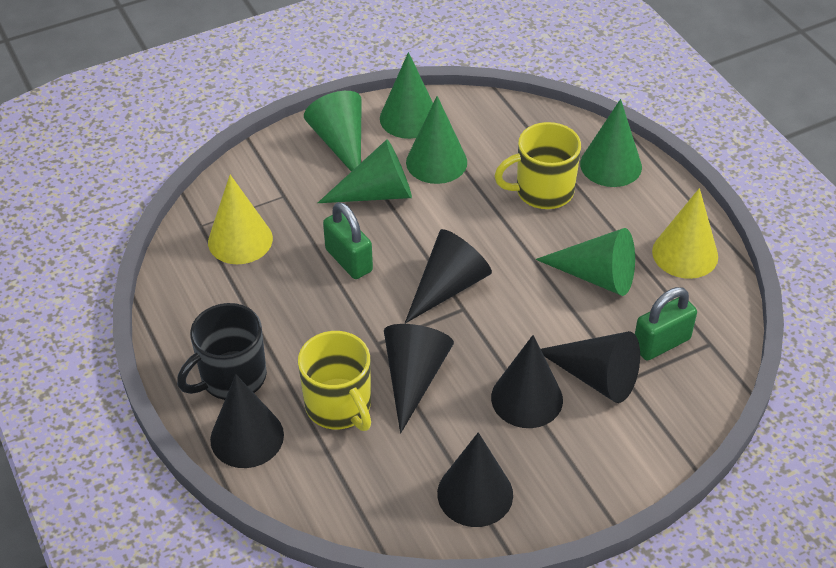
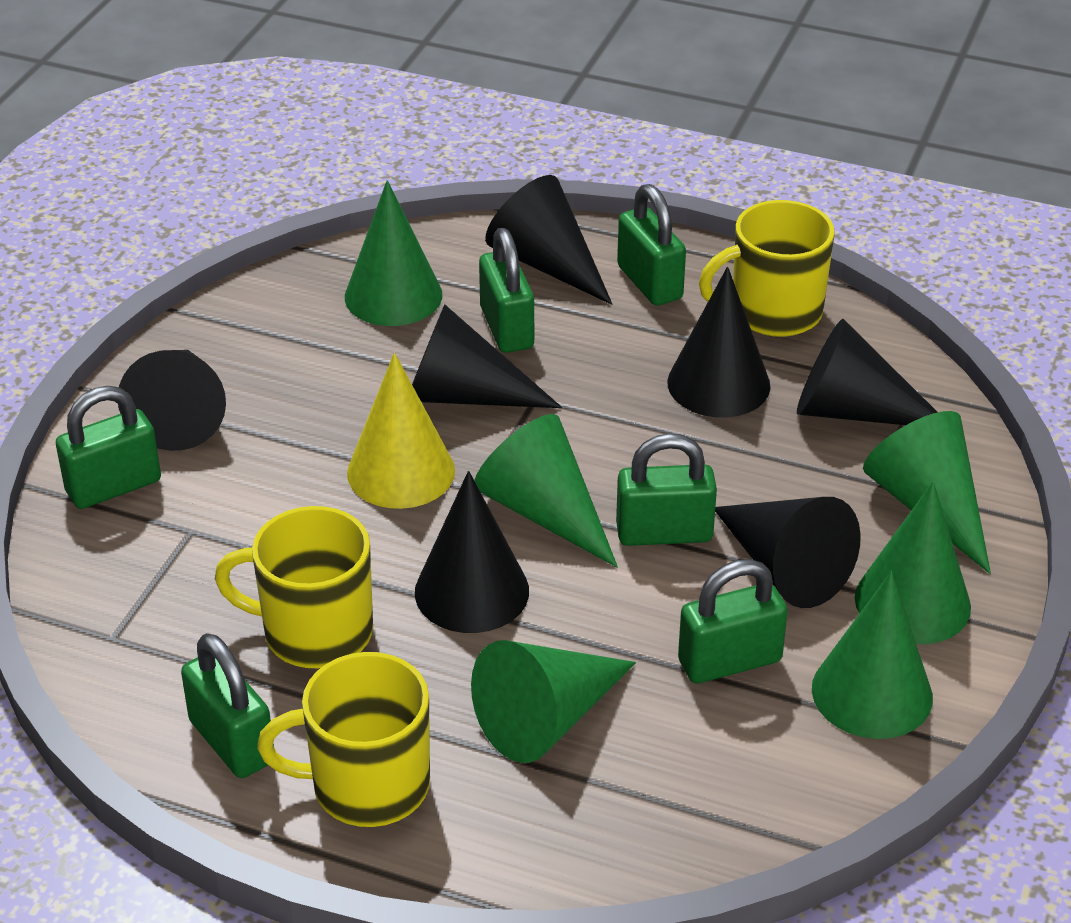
black cone: 6 -> 7
black mug: 1 -> 0
green padlock: 2 -> 6
yellow cone: 2 -> 1
yellow mug: 2 -> 3

